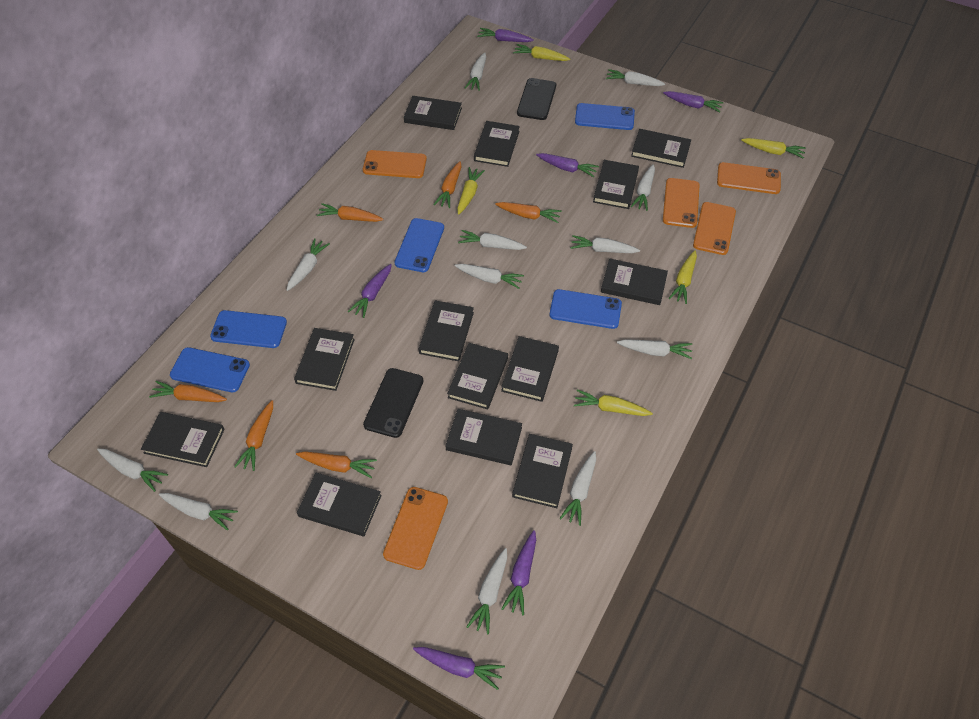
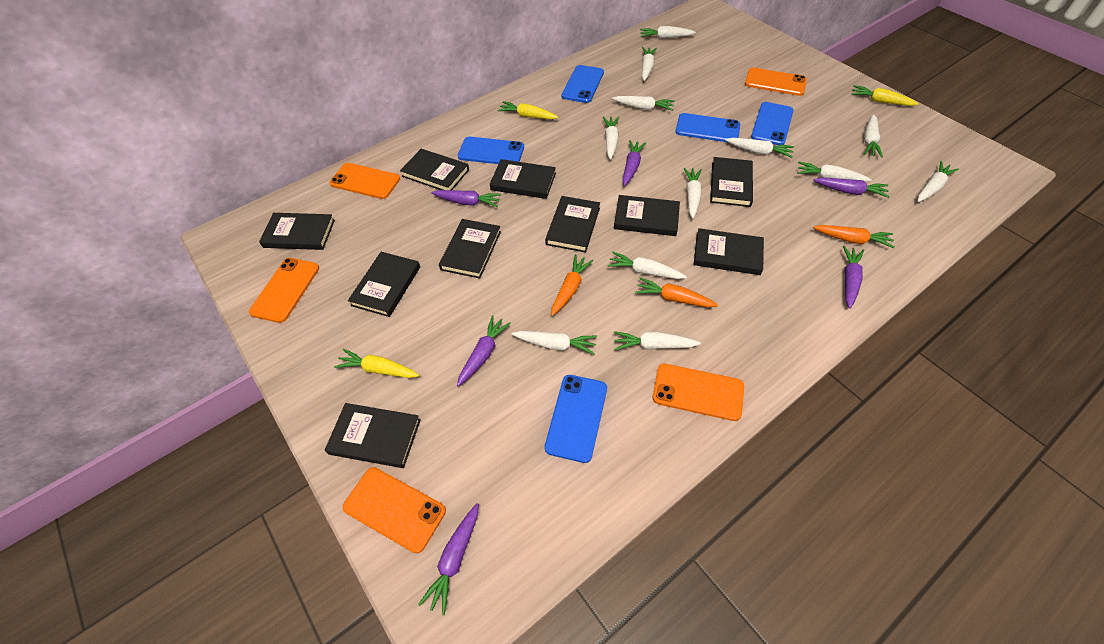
black book: 13 -> 10
black phone: 2 -> 0
orange carrot: 6 -> 3
yellow carrot: 5 -> 3

